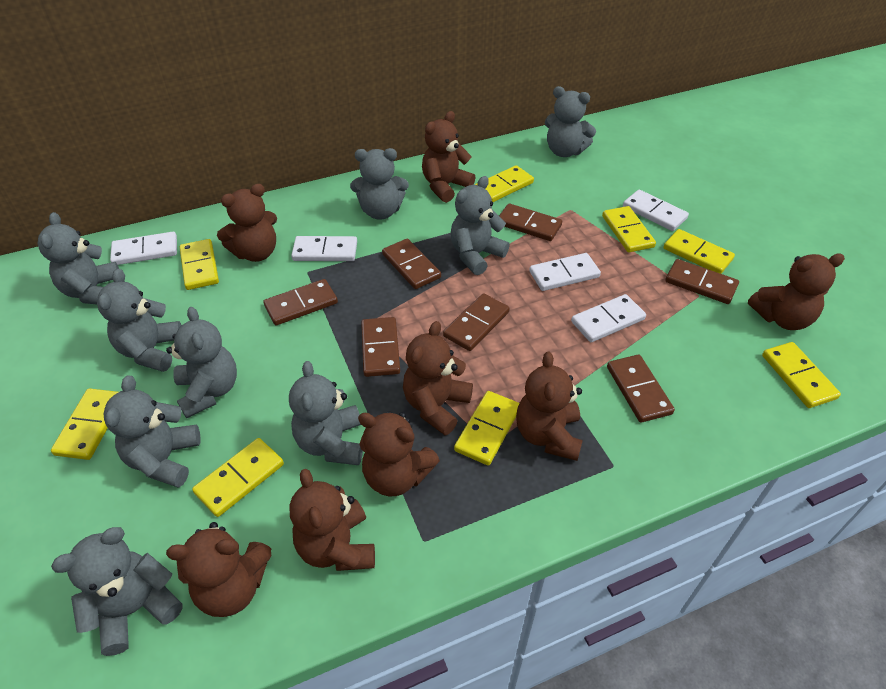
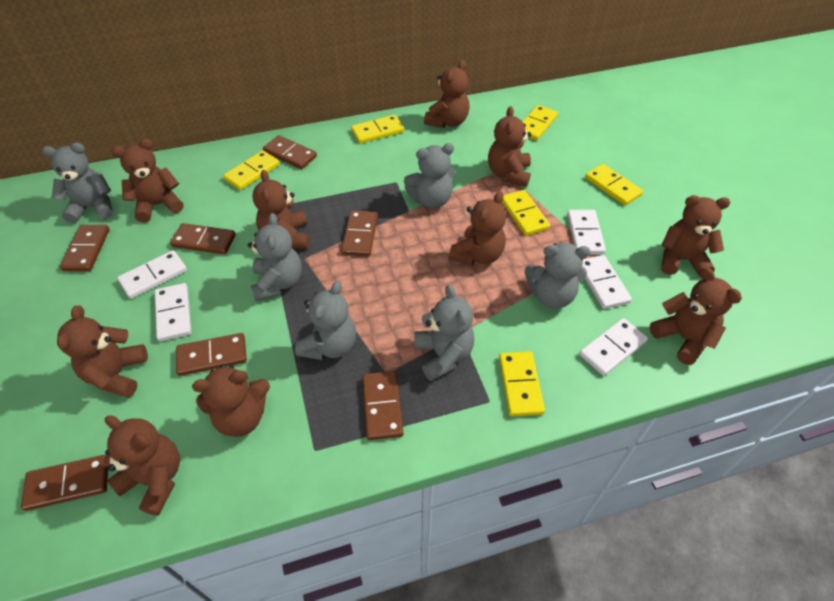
brown teddy bear: 8 -> 10
grey teddy bear: 9 -> 6
yellow domino: 8 -> 6

